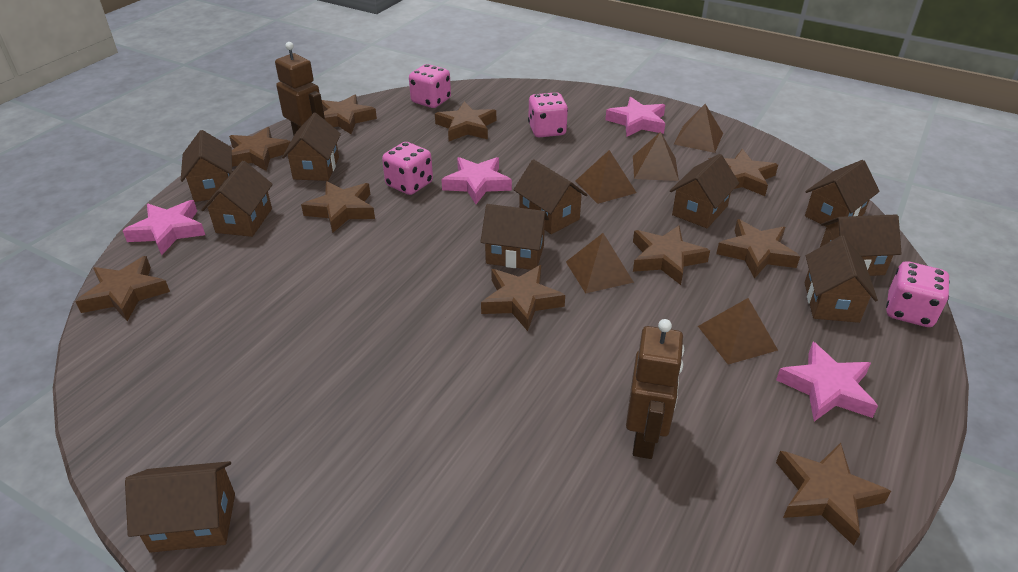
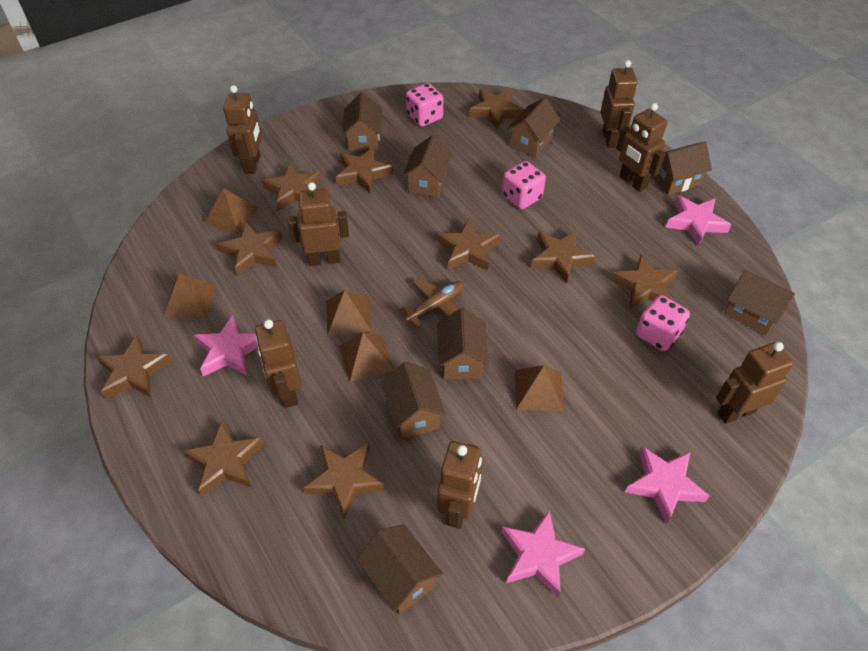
brown house: 10 -> 8
brown plane: 0 -> 1
brown robot: 2 -> 7
pink dice: 4 -> 3

